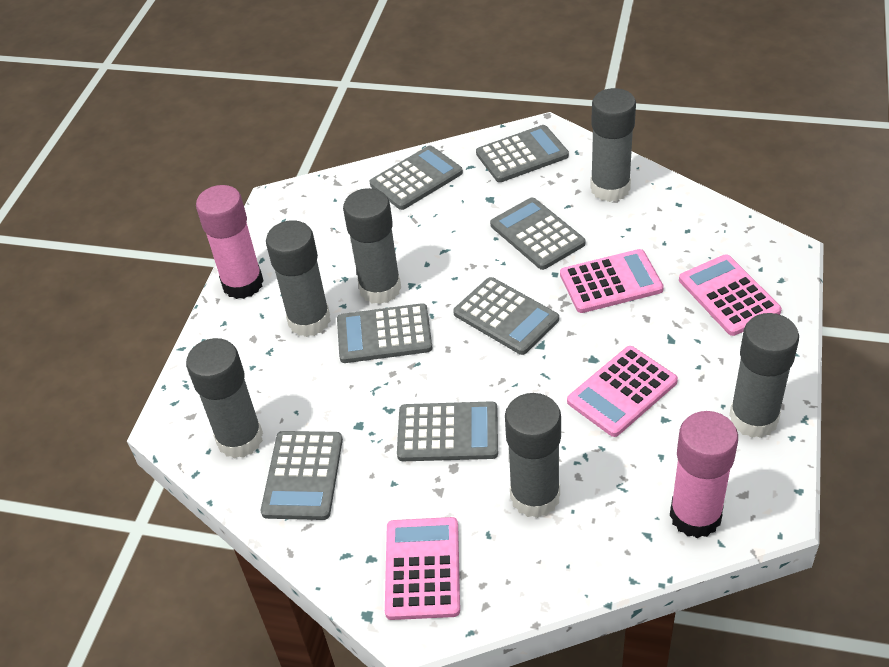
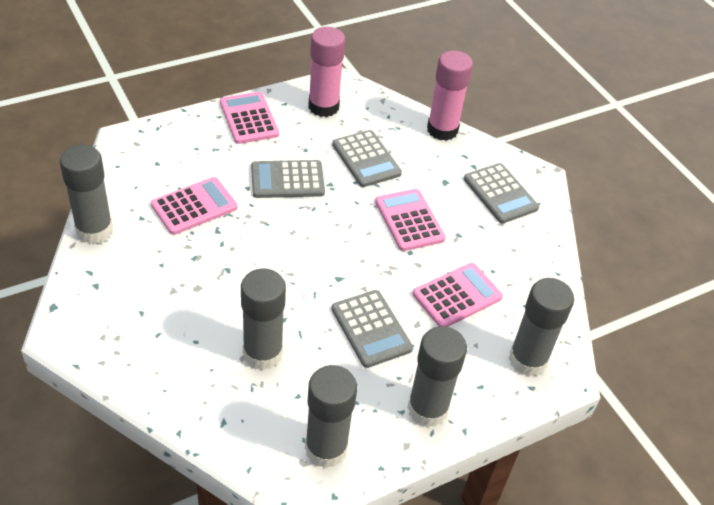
grey calculator: 7 -> 4
grey glue stick: 6 -> 5

